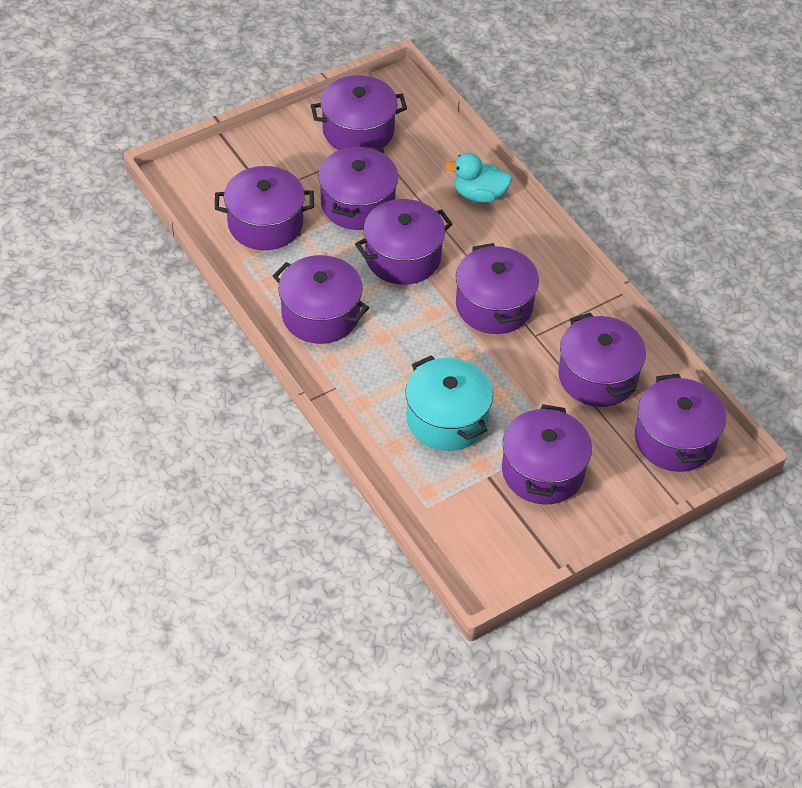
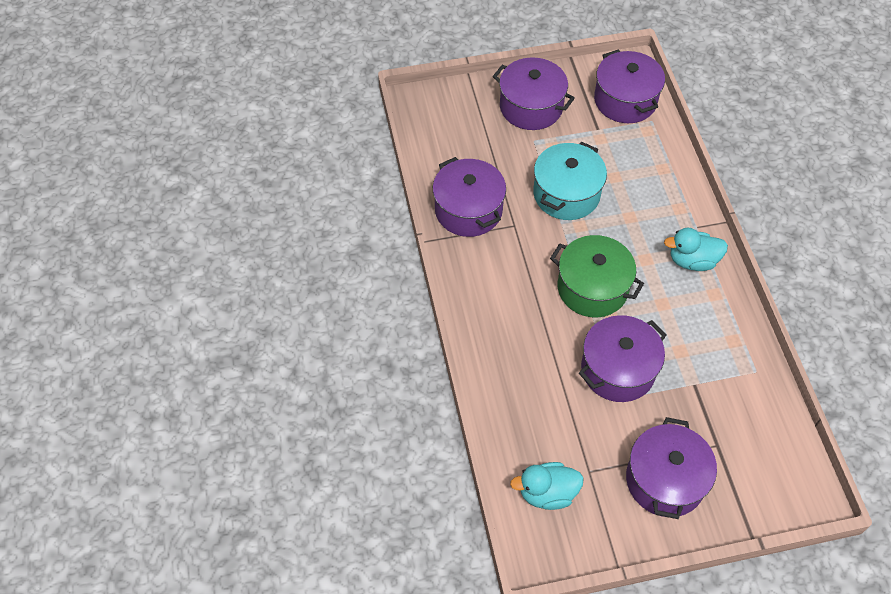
green pot: 0 -> 1
purple pot: 9 -> 5
turquoise duck: 1 -> 2

